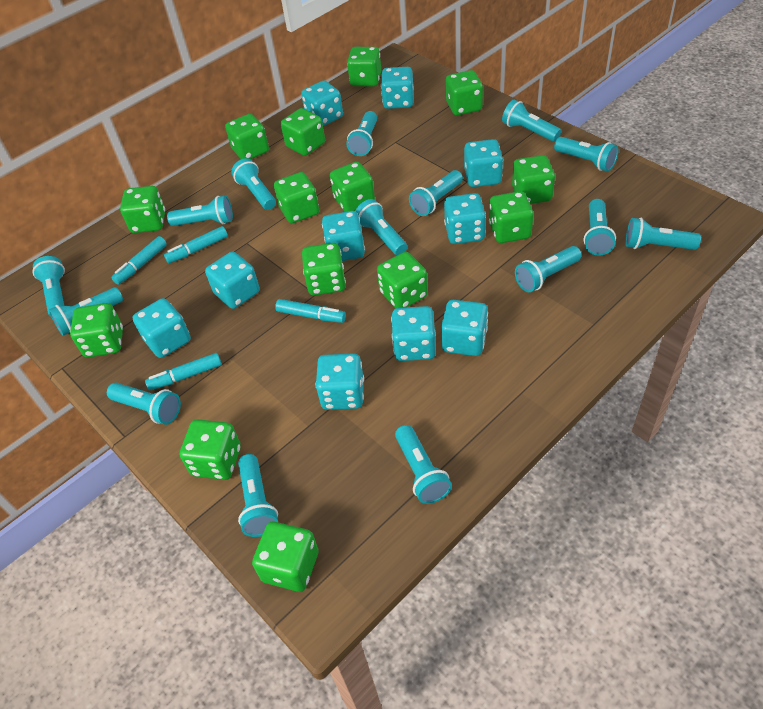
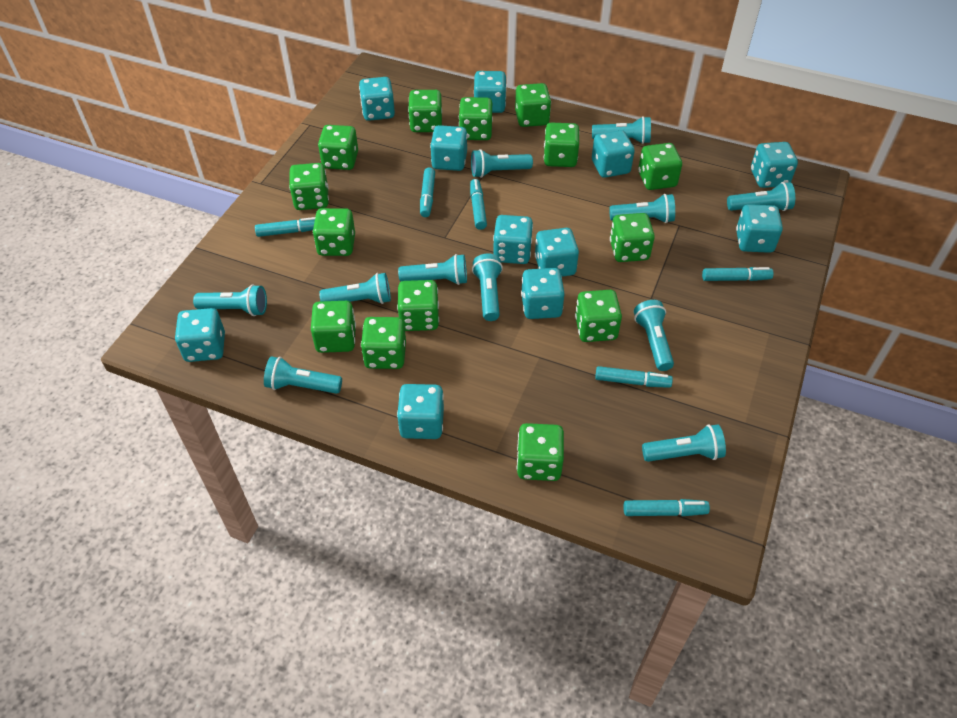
turquoise dice: 10 -> 11
turquoise flashlight: 15 -> 11
turquoise marker: 4 -> 6

